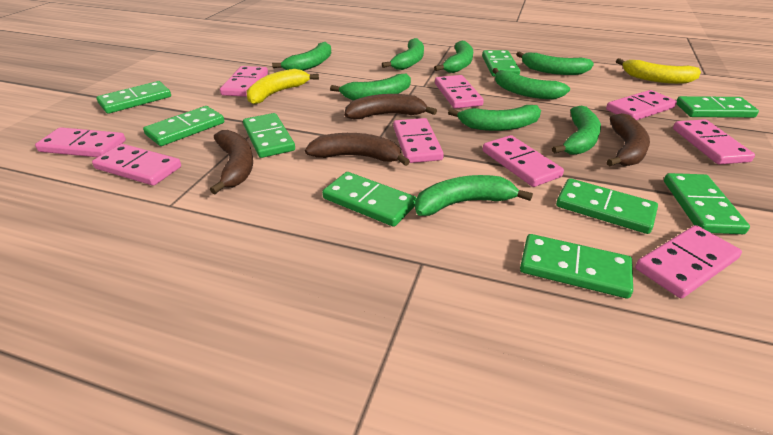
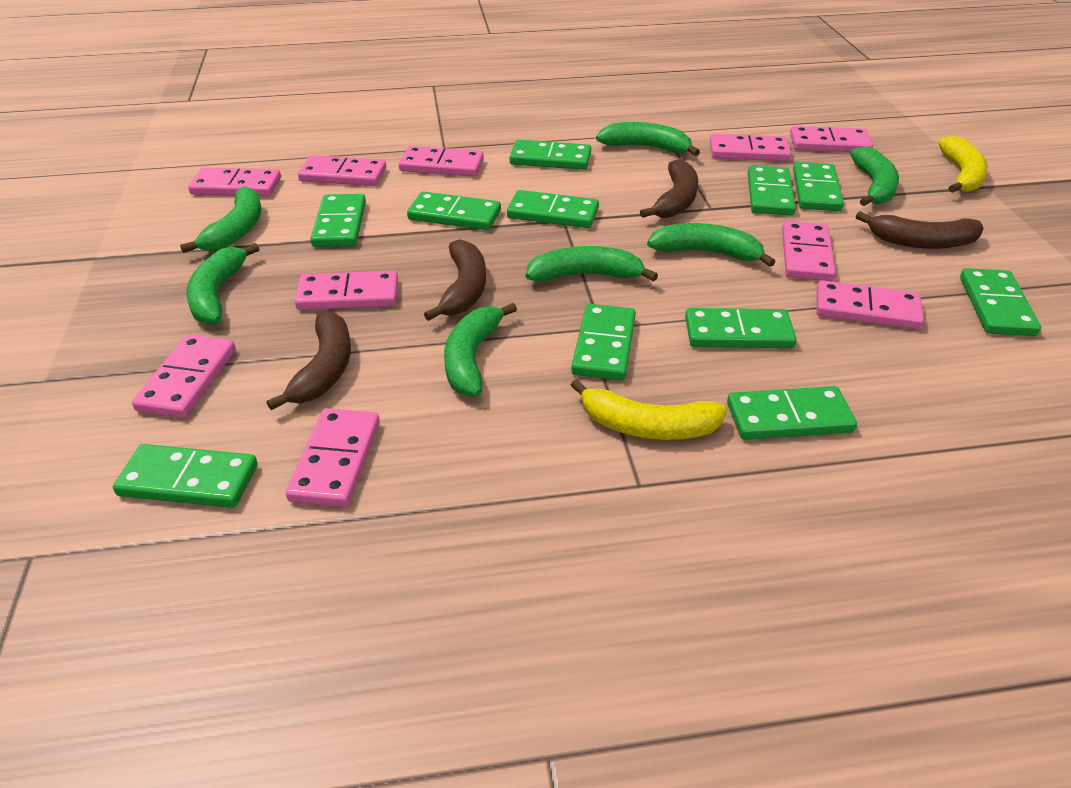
green banana: 9 -> 7
green domino: 9 -> 11
pink domino: 9 -> 10

